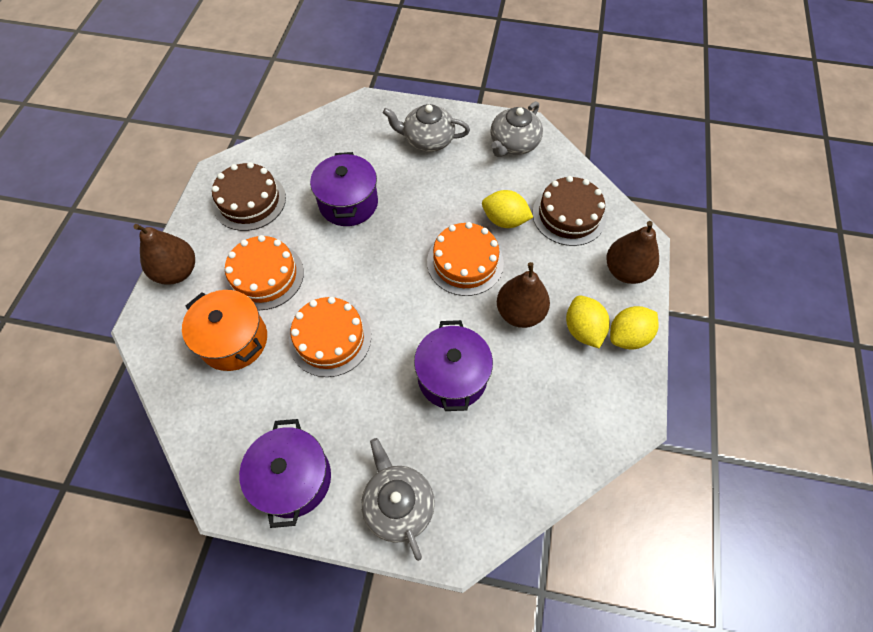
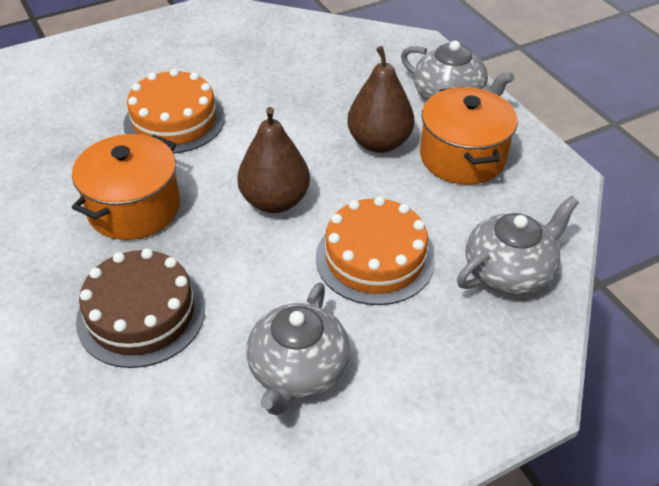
brown cake: 2 -> 1
brown pear: 3 -> 2
orange cake: 3 -> 2
orange pot: 1 -> 2
purple pot: 3 -> 0
yellow lemon: 3 -> 0

